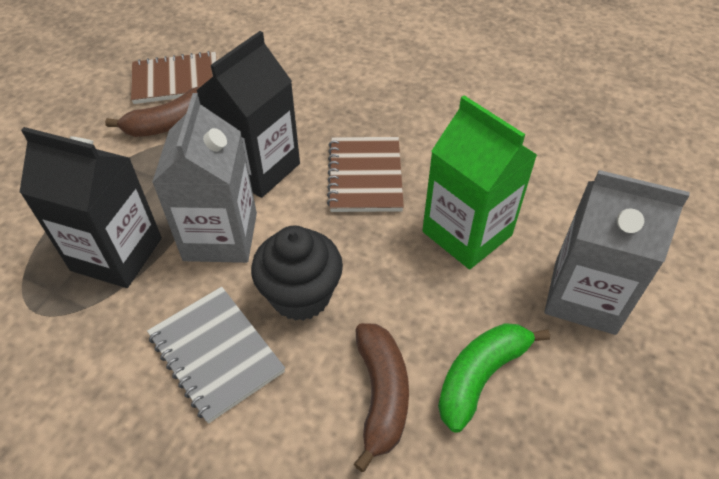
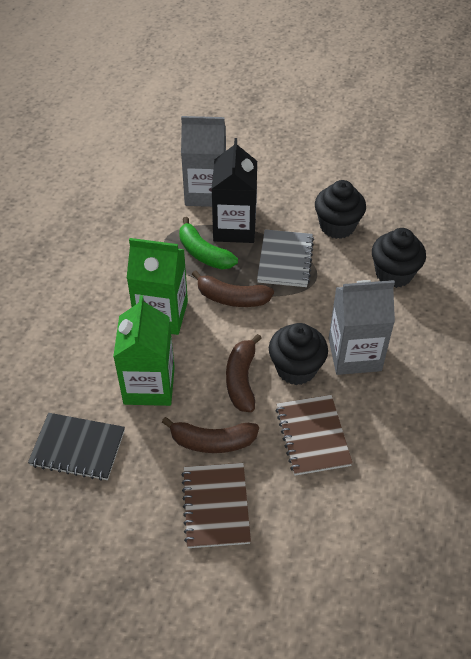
black carton: 2 -> 1
black cupcake: 1 -> 3
black notebook: 0 -> 1
brown banana: 2 -> 3
green carton: 1 -> 2

